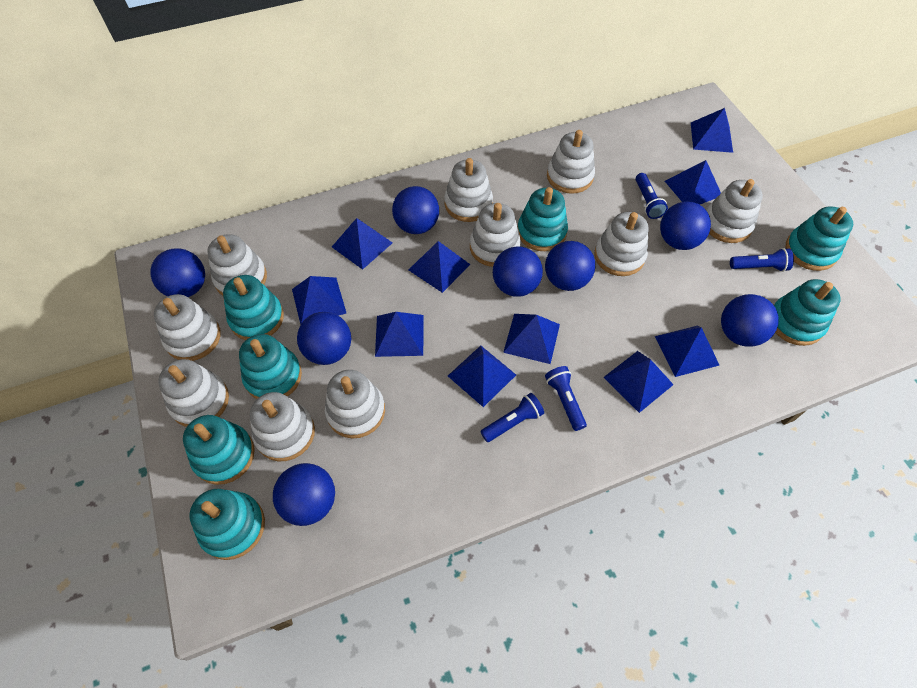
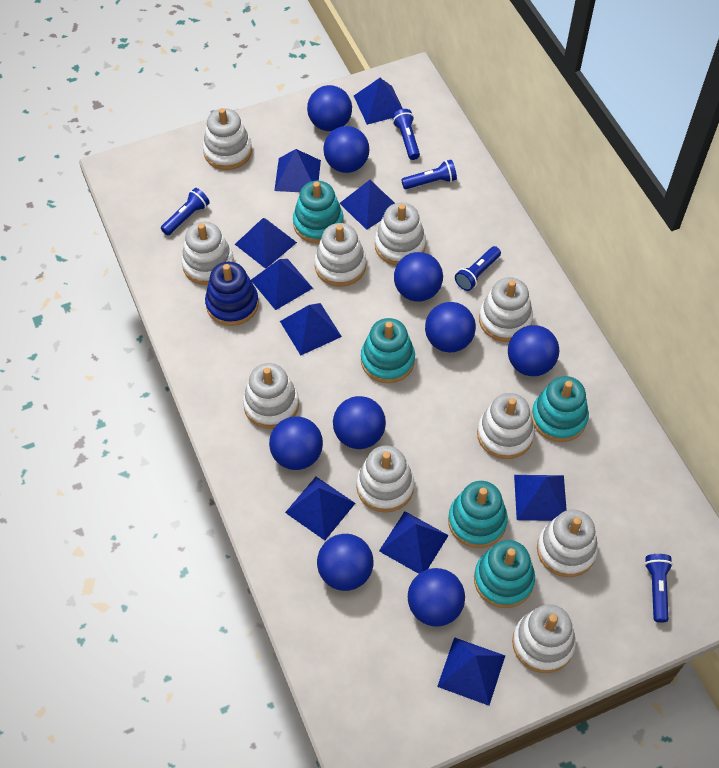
blue ball: 8 -> 9
blue flashlight: 4 -> 5
blue stacking toy: 0 -> 1
turquoise stacking toy: 7 -> 5

